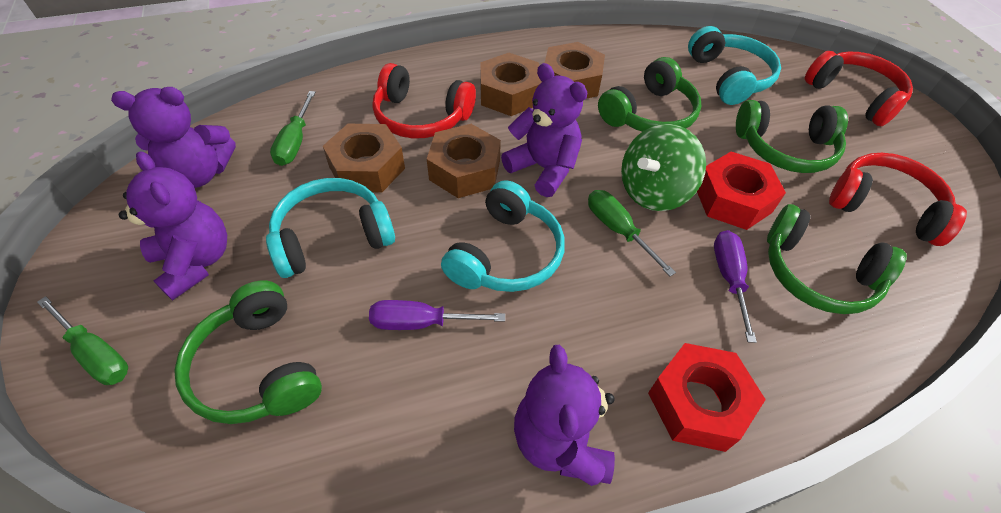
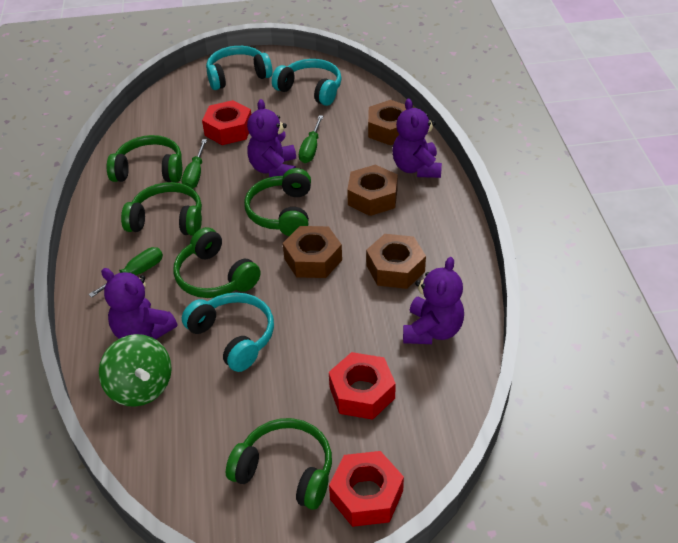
green headphones: 4 -> 5
purple screwdriver: 2 -> 0
red headphones: 3 -> 0
red nut: 2 -> 3

